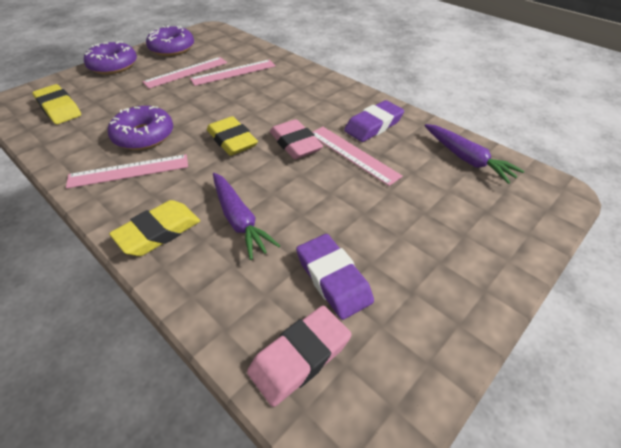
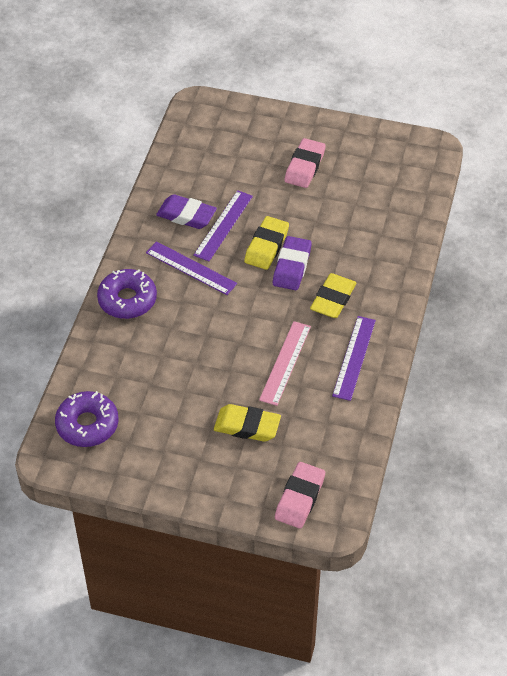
pink ruler: 4 -> 1
purple carrot: 2 -> 0
purple donut: 3 -> 2
purple ruler: 0 -> 3

